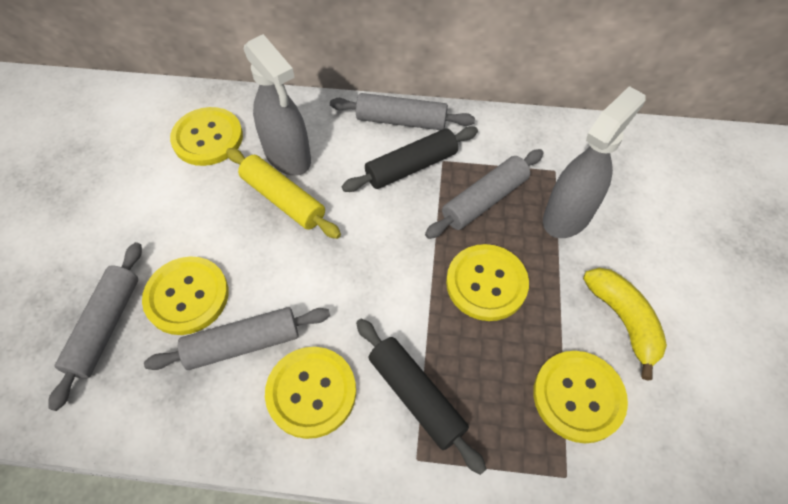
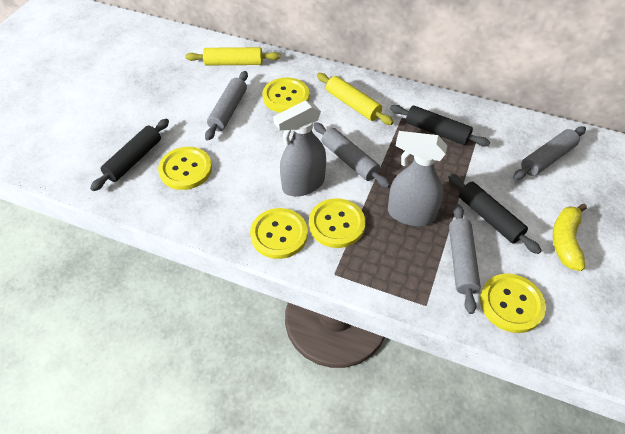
black rolling pin: 2 -> 3
yellow rolling pin: 1 -> 2

